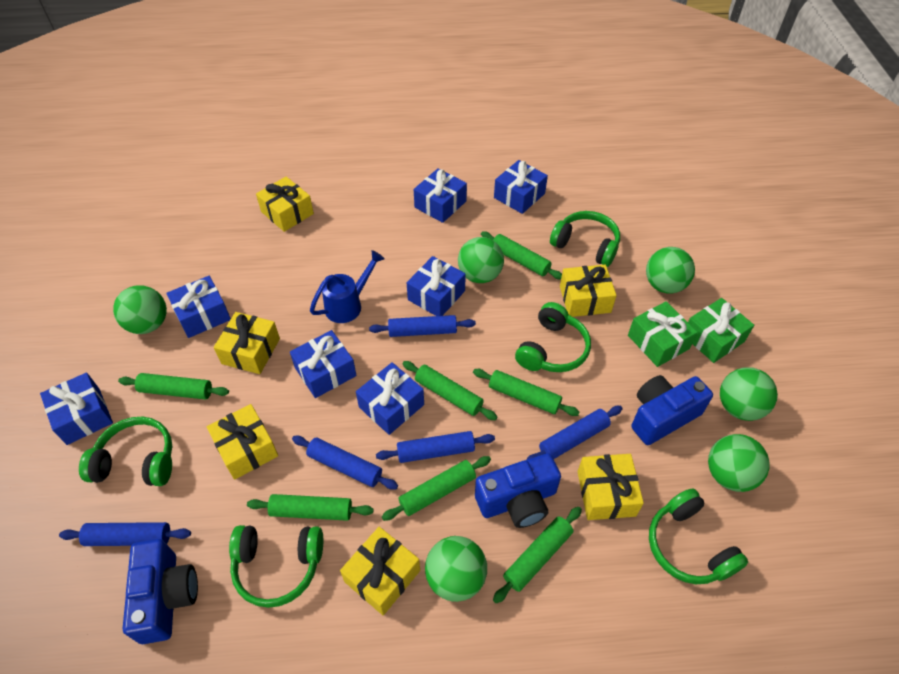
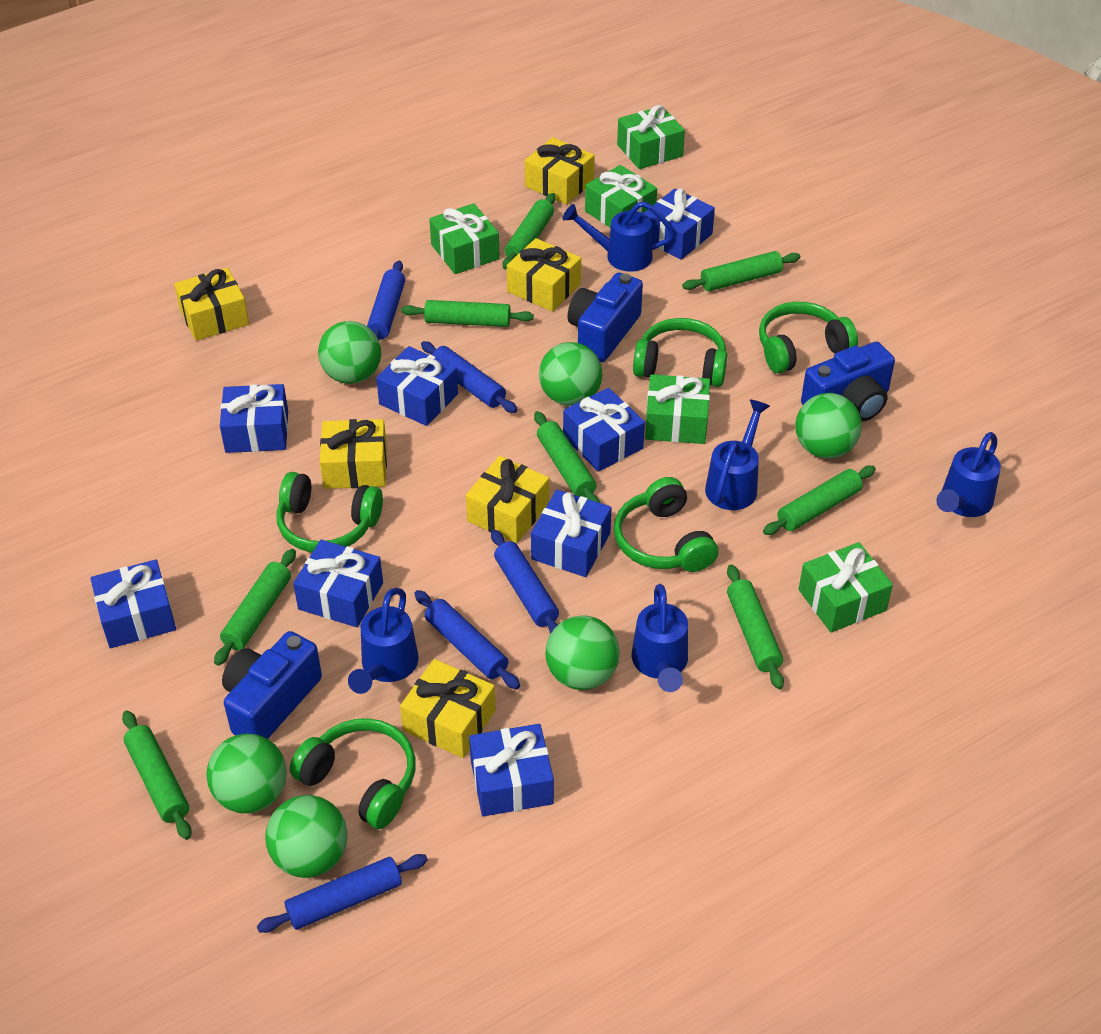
blue gift: 7 -> 8
blue watering can: 1 -> 5
green gift: 2 -> 5
green rolling pin: 7 -> 8

